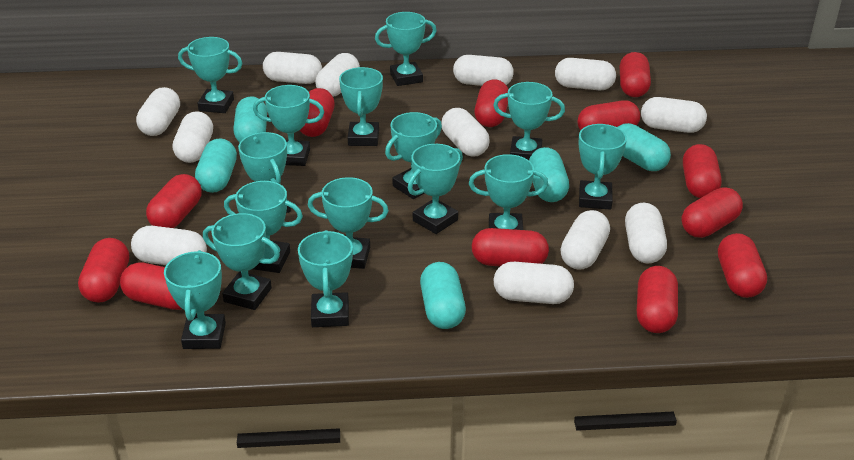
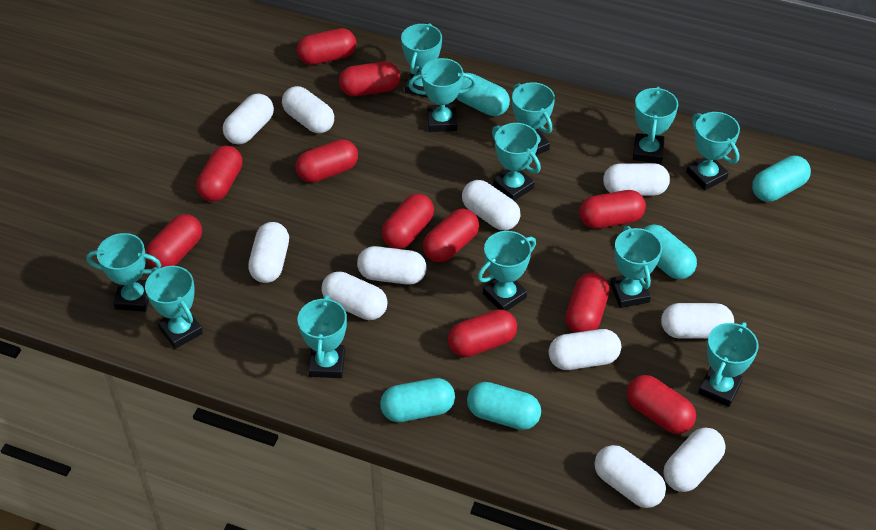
red capsule: 12 -> 11
turquoise trophy: 15 -> 12
white capsule: 12 -> 11

